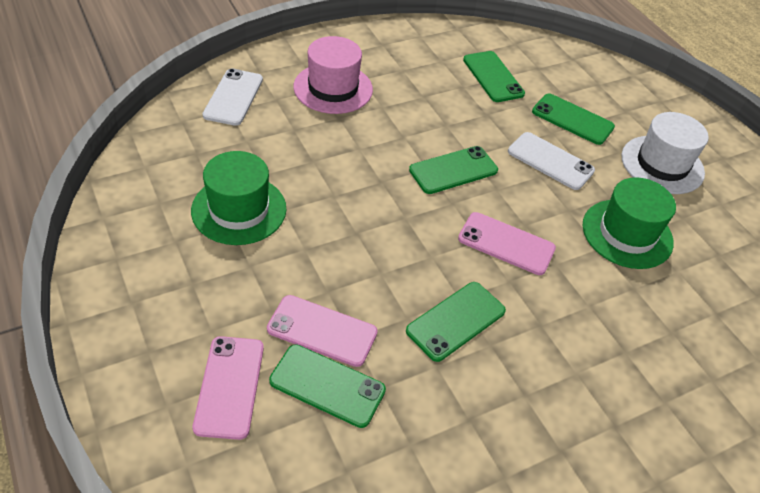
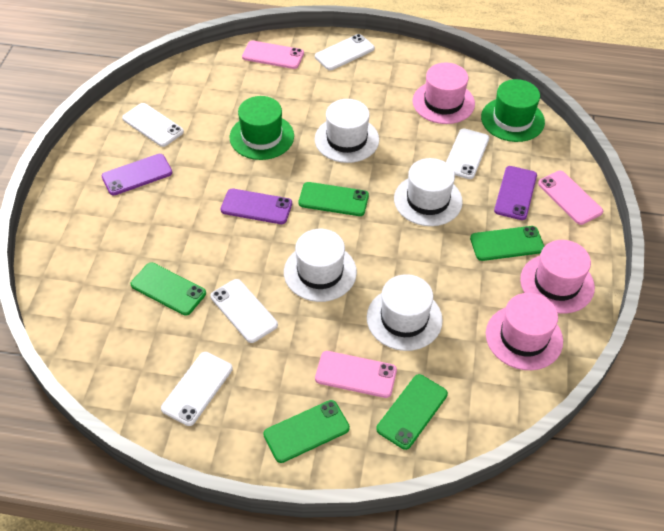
pink hat: 1 -> 3
purple phone: 0 -> 3
white hat: 1 -> 4
white phone: 2 -> 5

